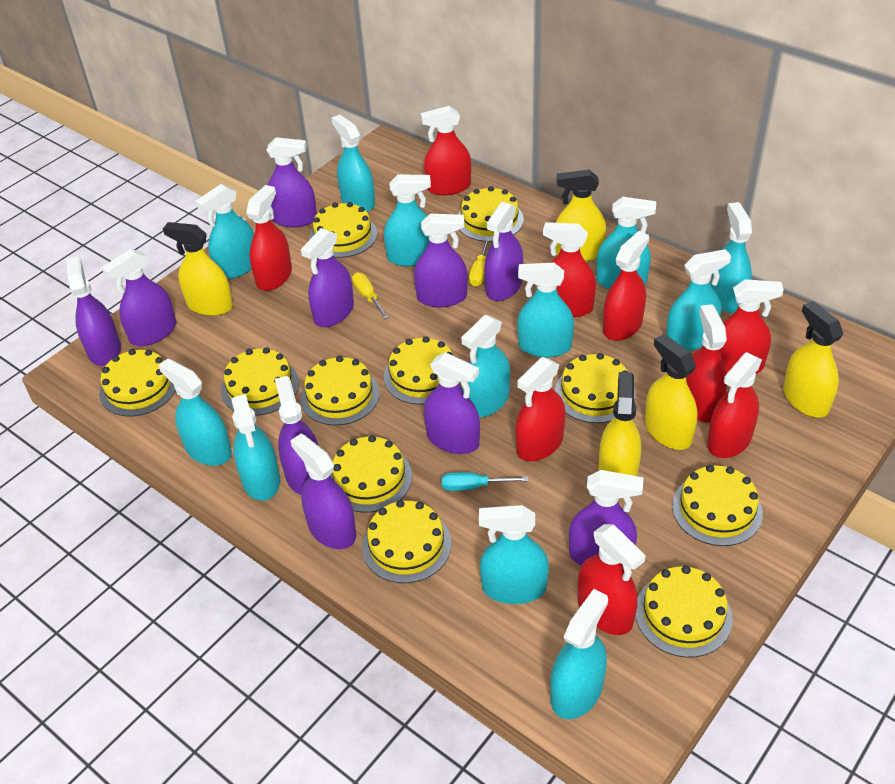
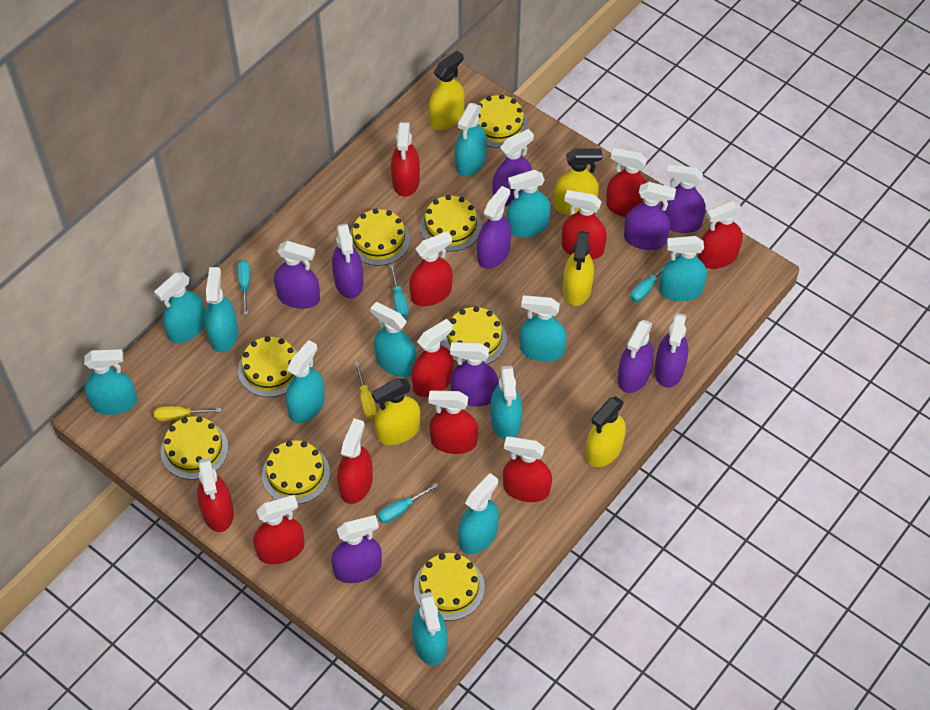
red spray bottle: 9 -> 11
turquoise screwdriver: 1 -> 4
yellow cake: 11 -> 8

